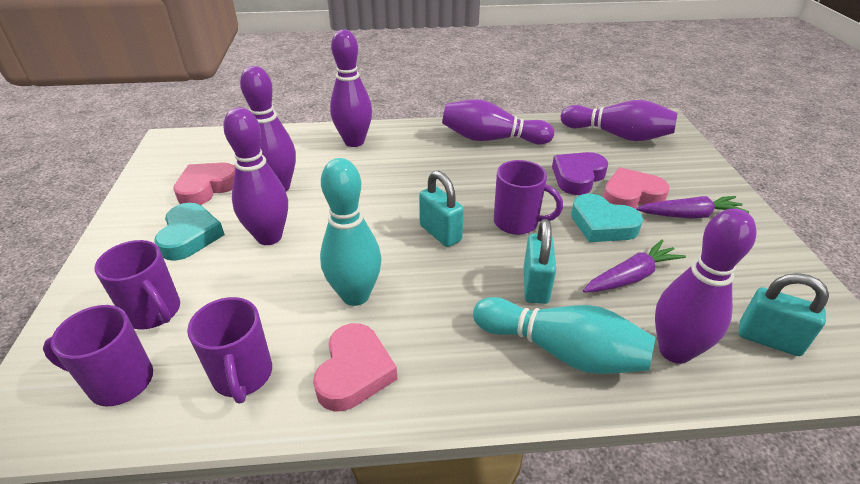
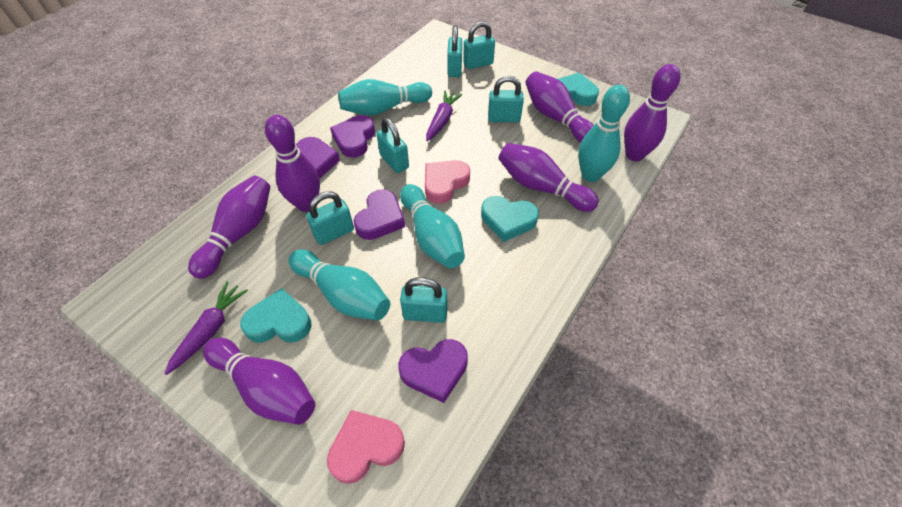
pink heart: 3 -> 2
purple heart: 1 -> 4
purple mug: 4 -> 0
turquoise bowling pin: 2 -> 4
turquoise heart: 2 -> 3
turquoise padlock: 3 -> 6

